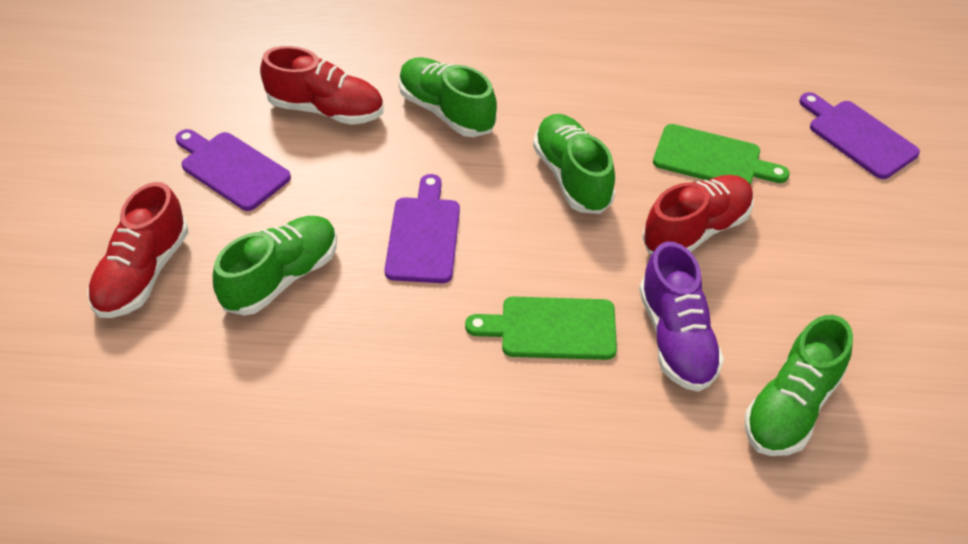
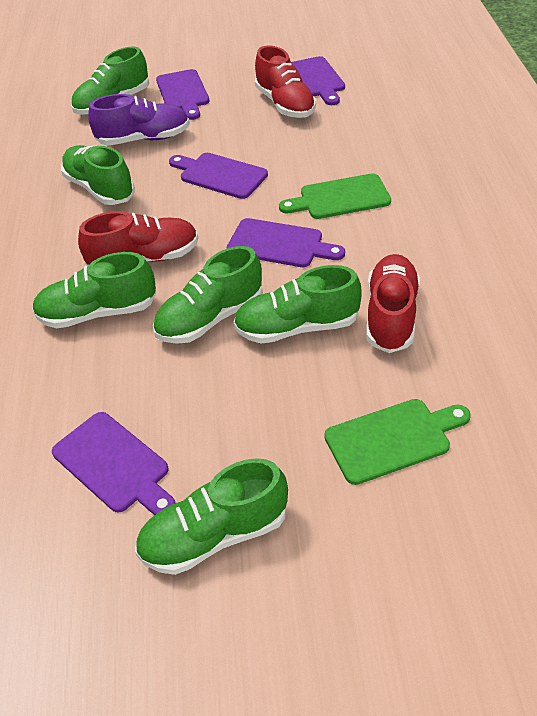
green shoe: 4 -> 6
purple cutting board: 3 -> 5

